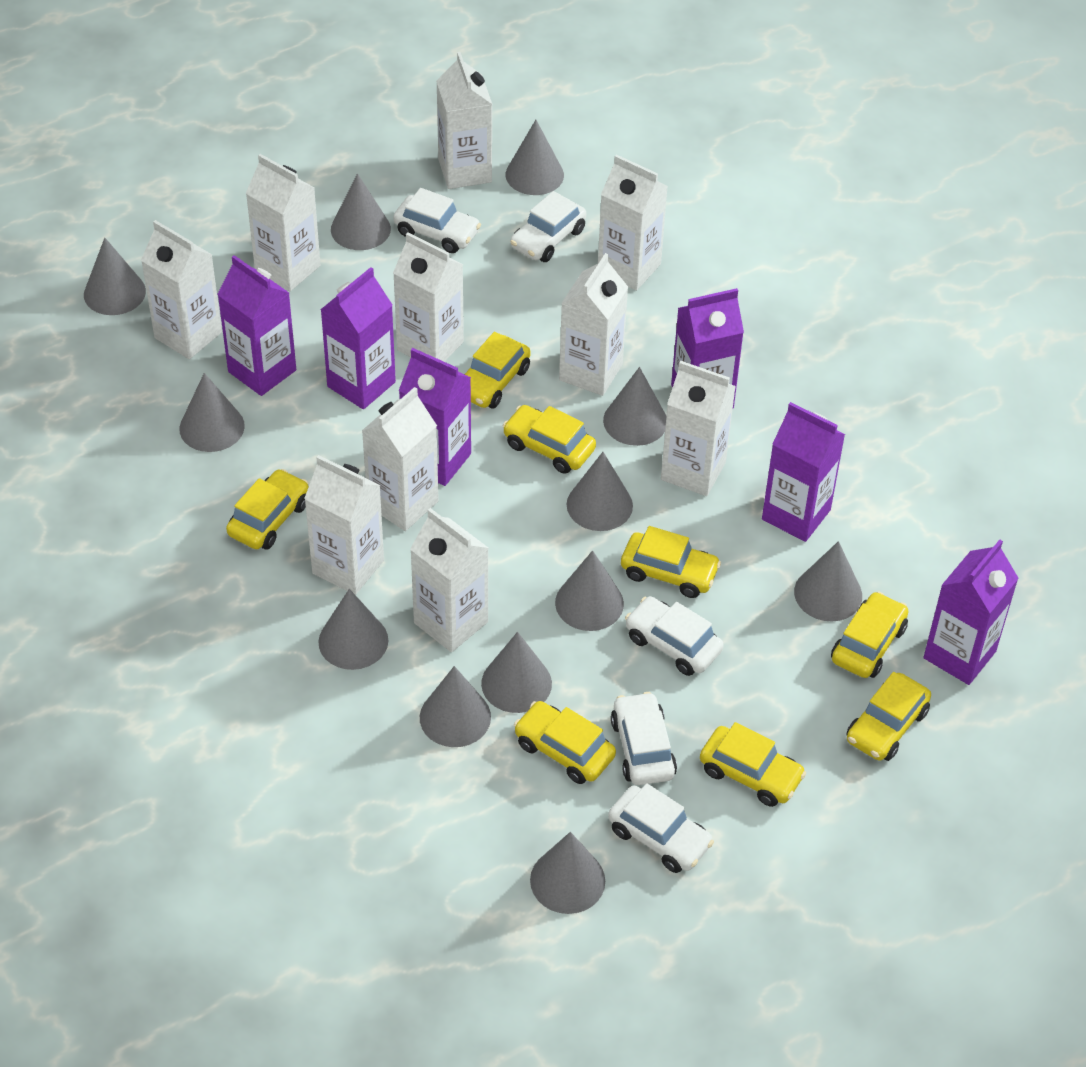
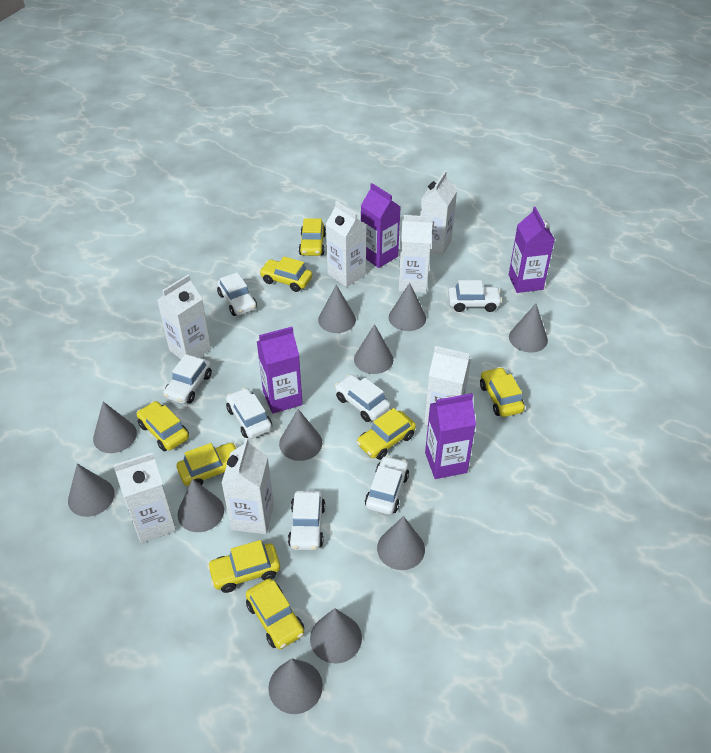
grey cone: 12 -> 11
purple carton: 6 -> 4
white car: 5 -> 7
white carton: 10 -> 7

